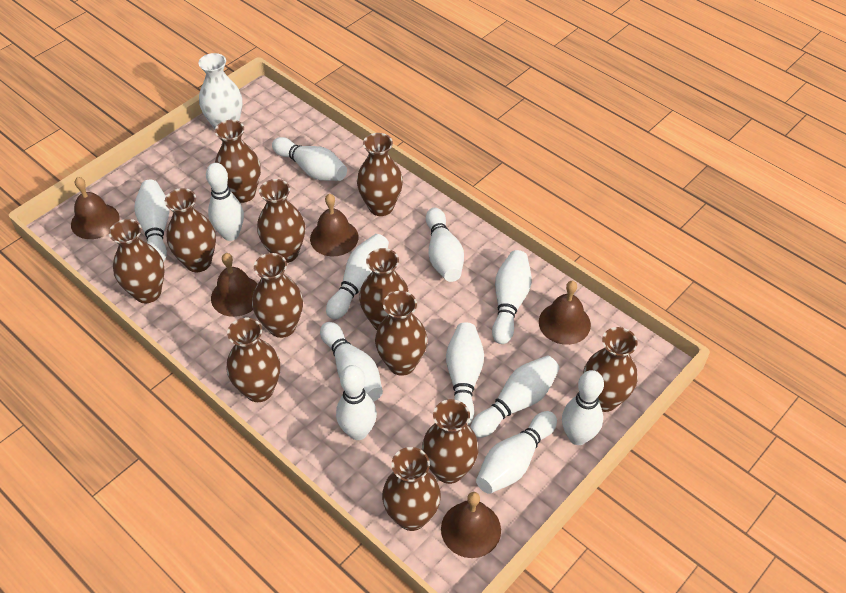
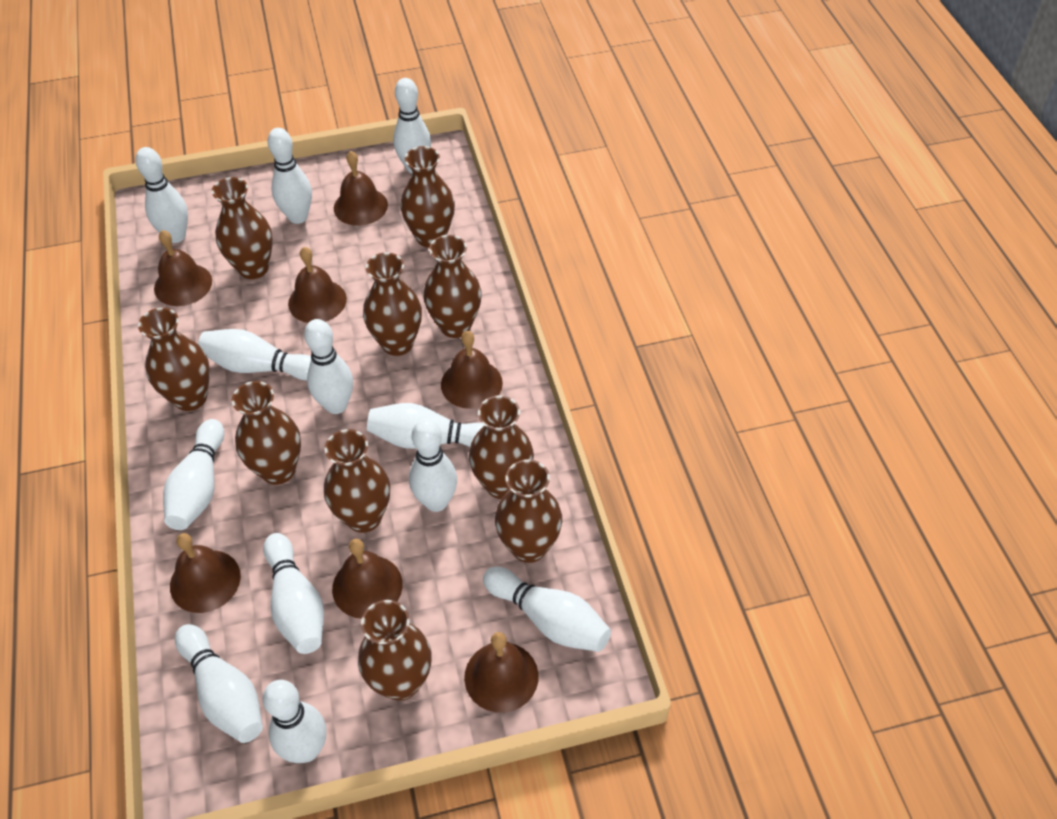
brown bell: 5 -> 7
brown vase: 12 -> 10
white vase: 1 -> 0

